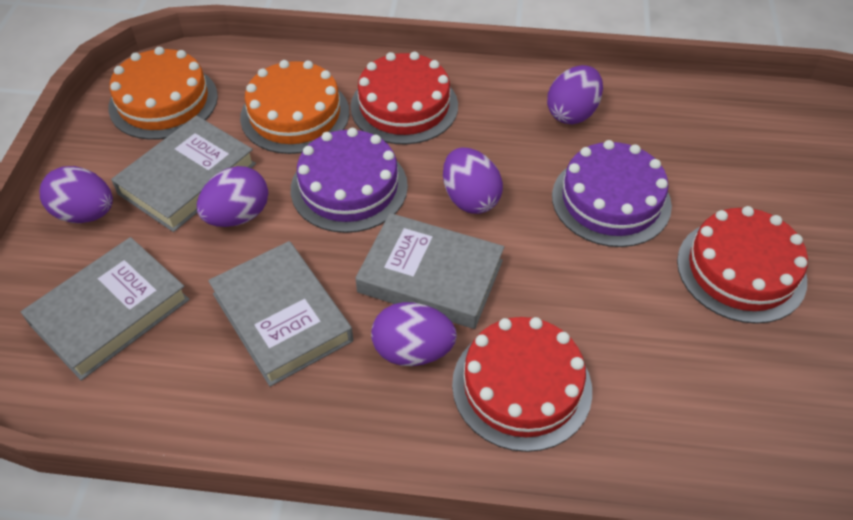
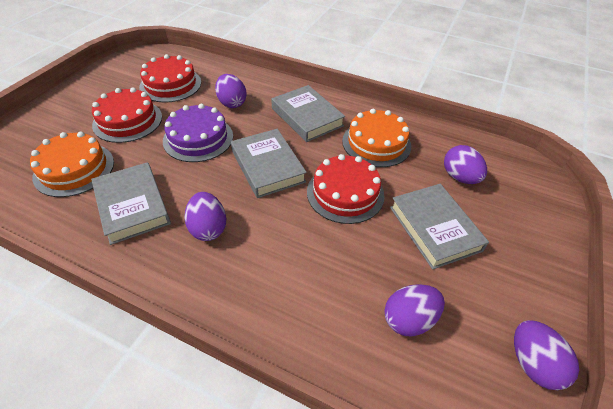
purple cake: 2 -> 1

